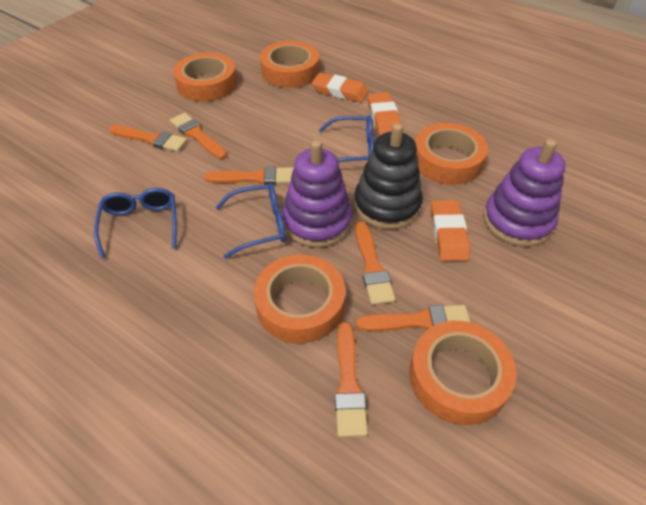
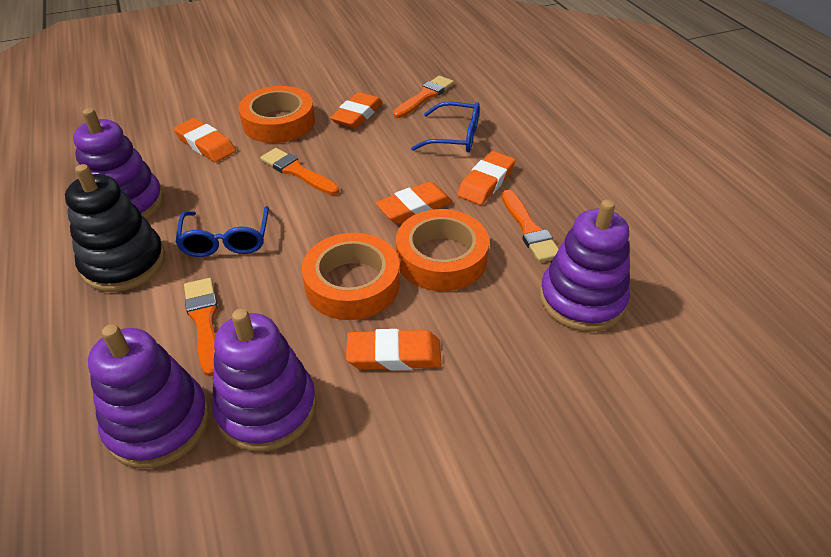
blue glasses: 3 -> 2
orange brush: 6 -> 4
orange eraser: 3 -> 5
orange tape: 5 -> 3
purple stacking toy: 2 -> 4

